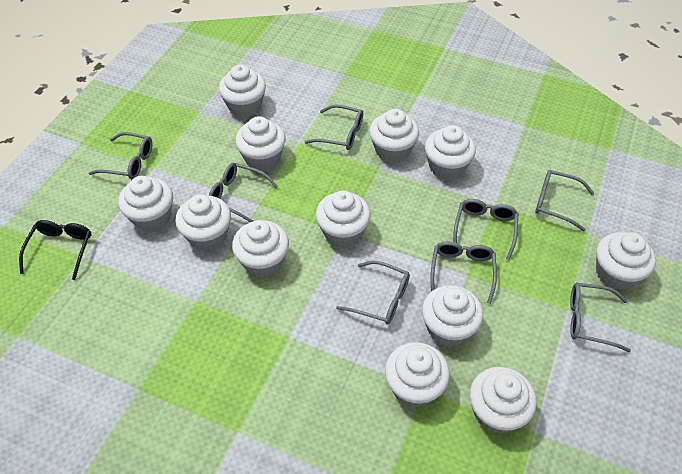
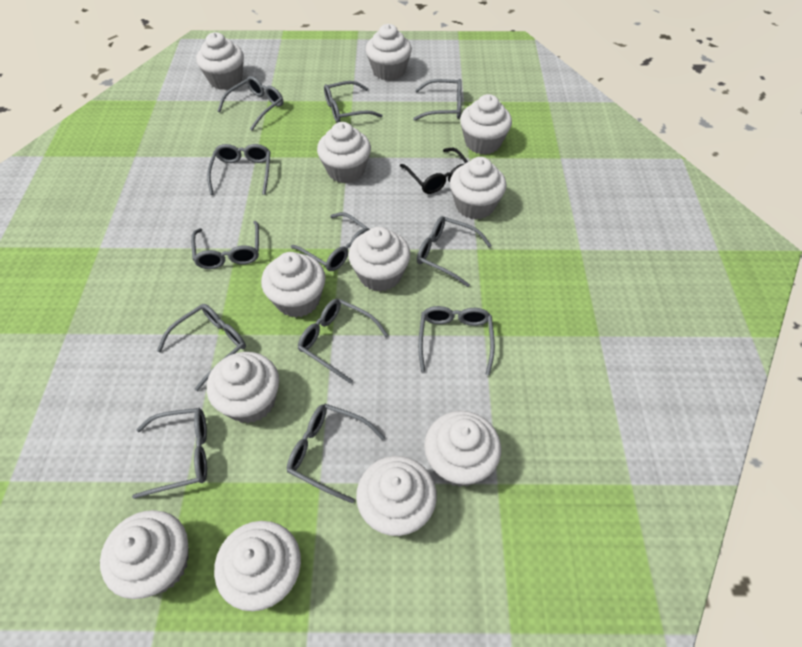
grey glasses: 8 -> 12

